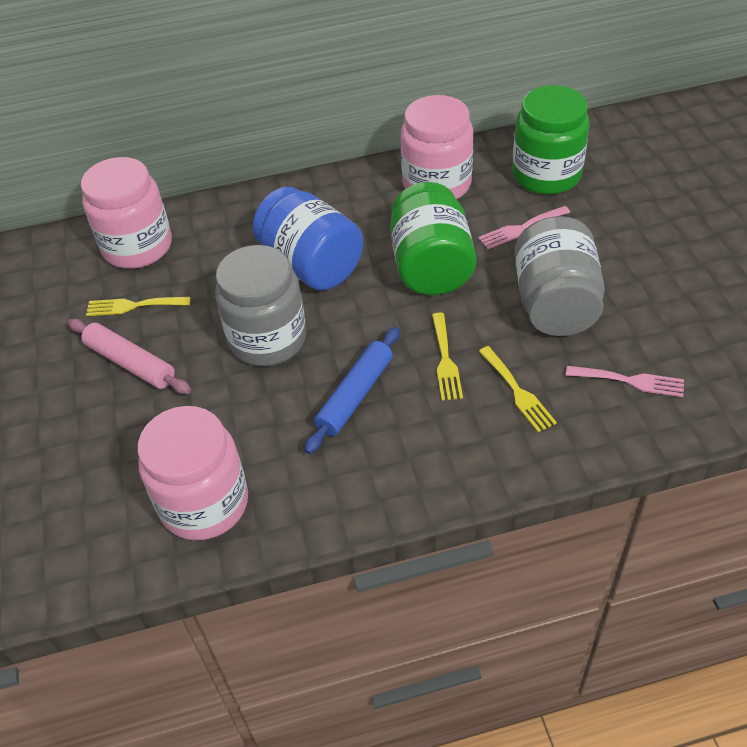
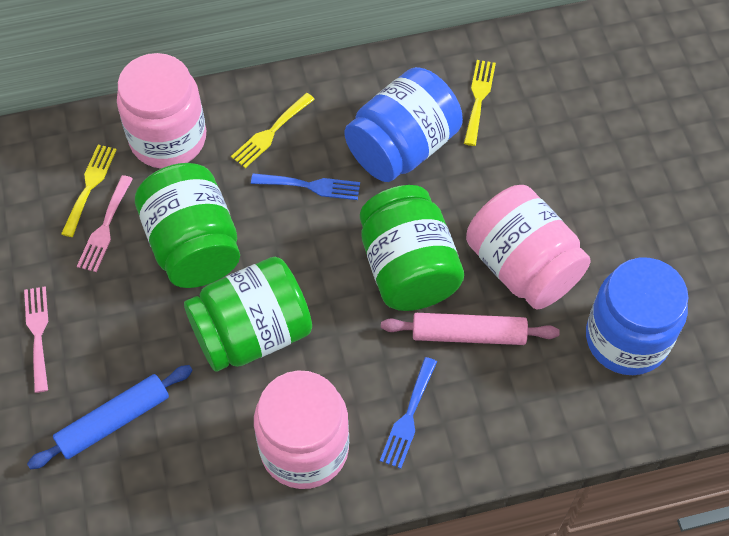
blue fork: 0 -> 2
blue jar: 1 -> 2
green jar: 2 -> 3
grey jar: 2 -> 0

